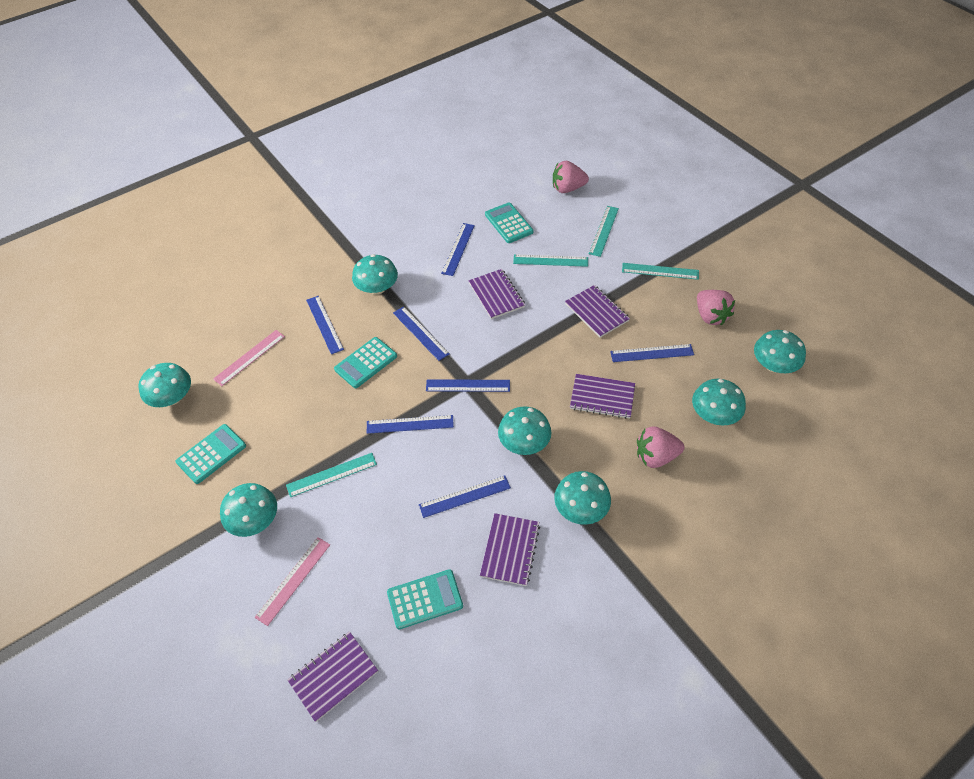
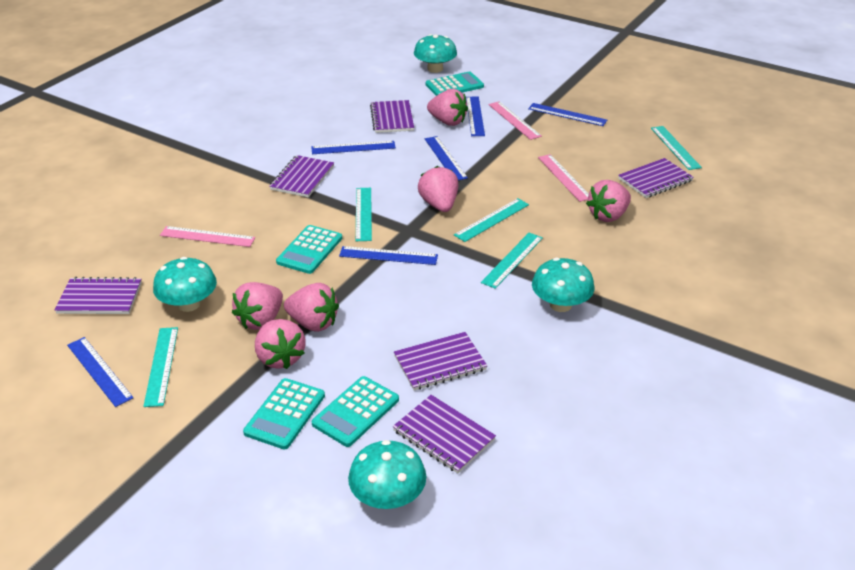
blue ruler: 7 -> 6
pink ruler: 2 -> 3
pink strawberry: 3 -> 6
purple notebook: 5 -> 6
turquoise mushroom: 7 -> 4
turquoise ruler: 4 -> 5

